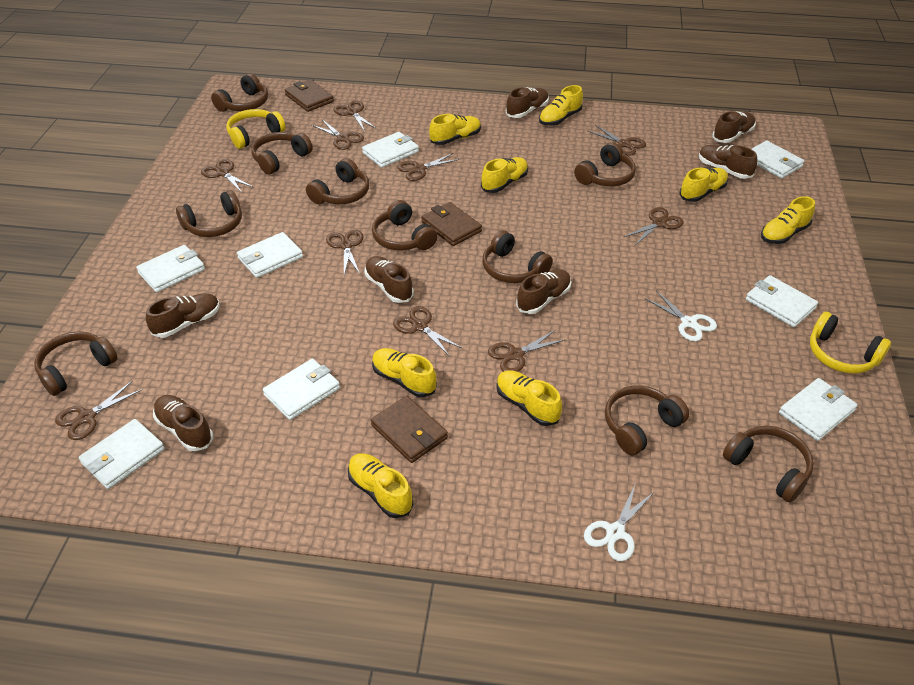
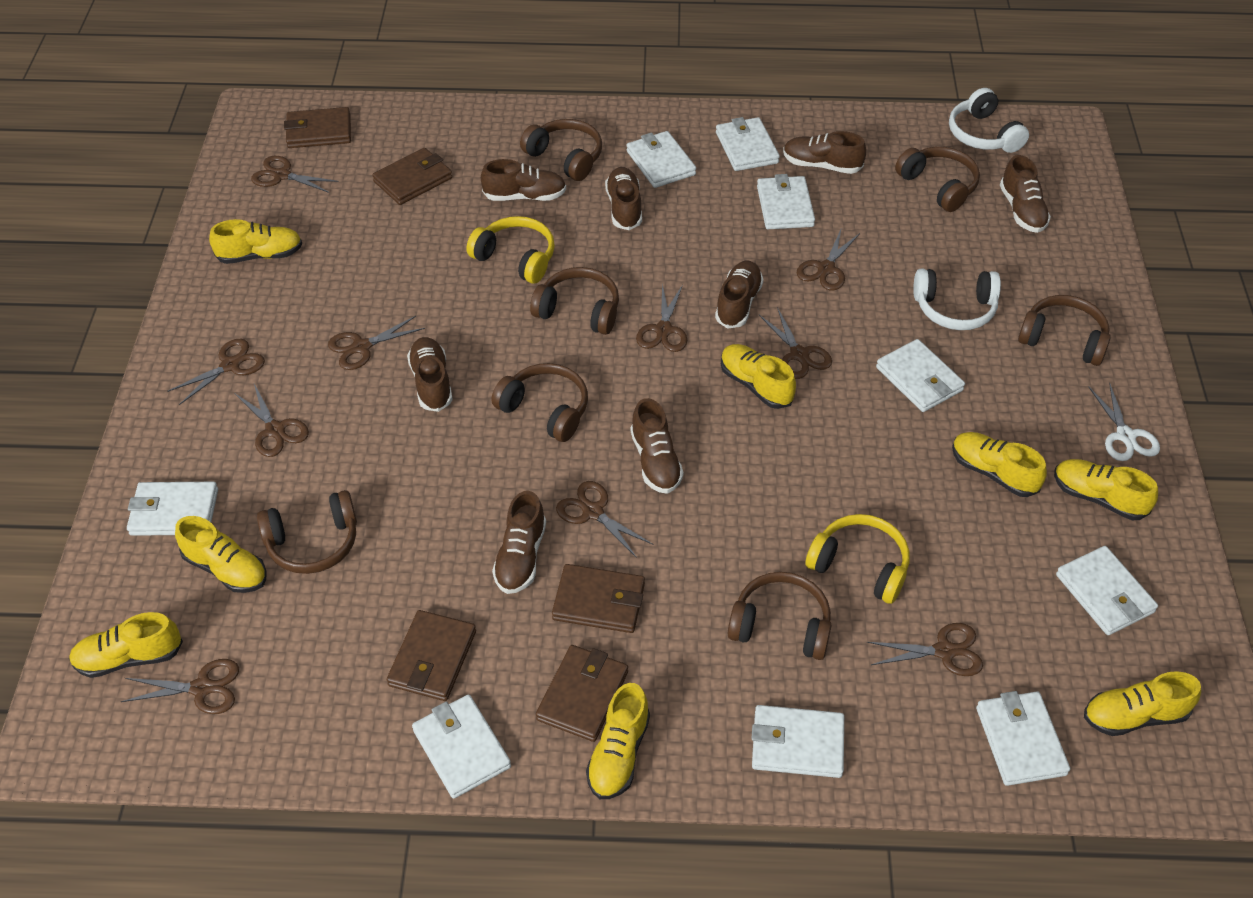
brown headphones: 10 -> 7
brown shoe: 7 -> 8
brown wallet: 3 -> 5
white headphones: 0 -> 2
white scissors: 2 -> 1
white wallet: 8 -> 9

